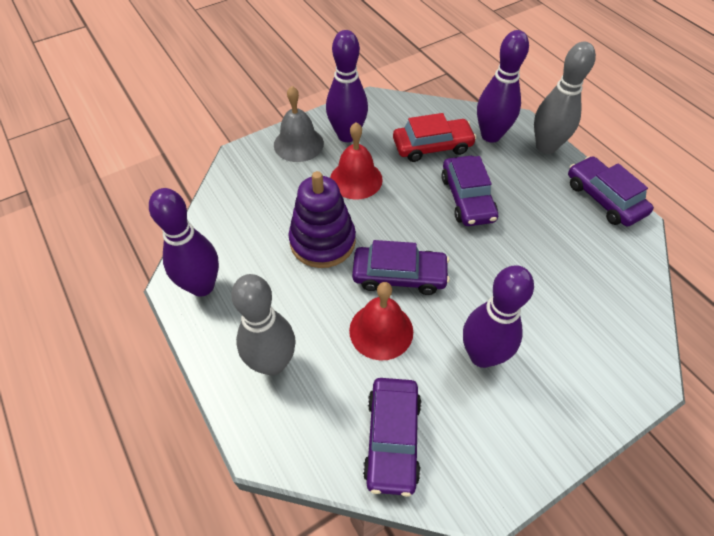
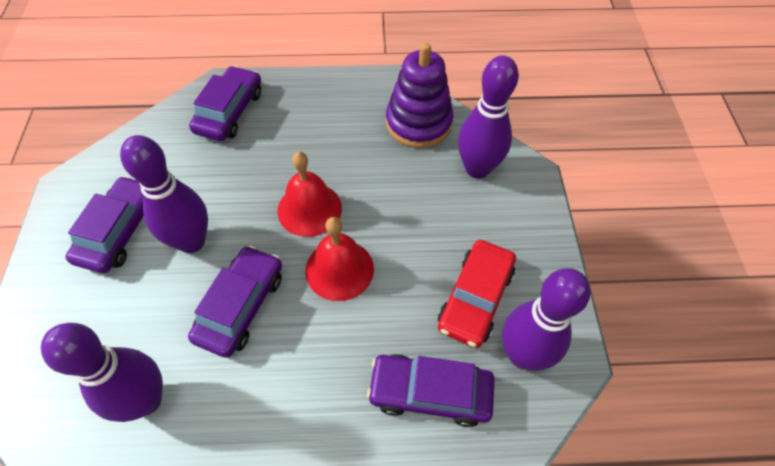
grey bell: 1 -> 0
grey bowling pin: 2 -> 0

